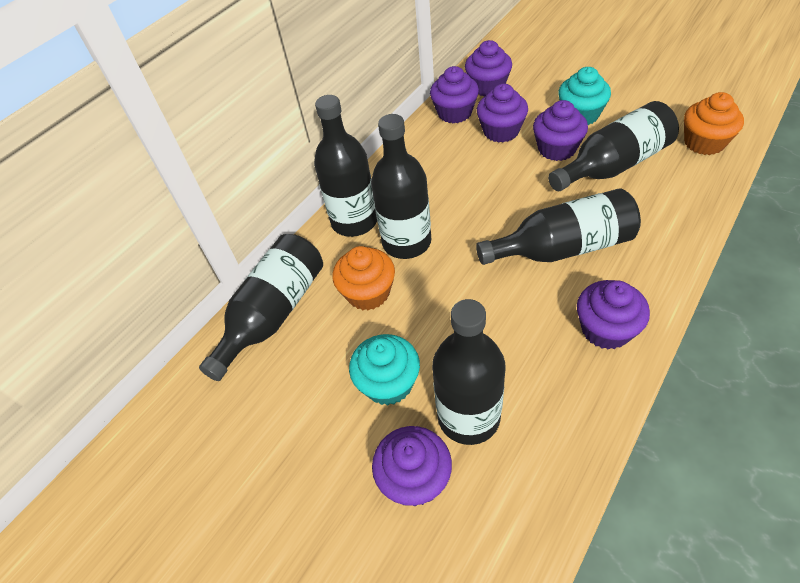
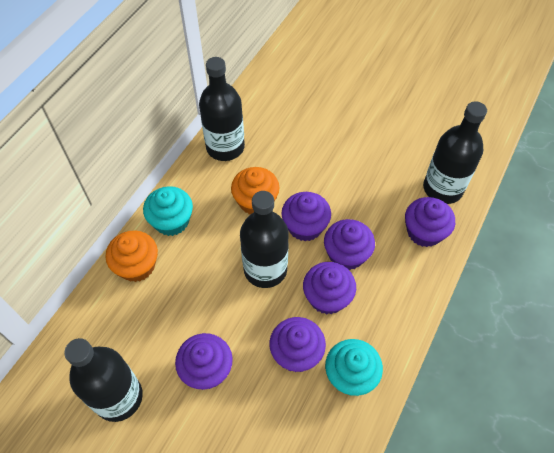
black bottle: 6 -> 4

